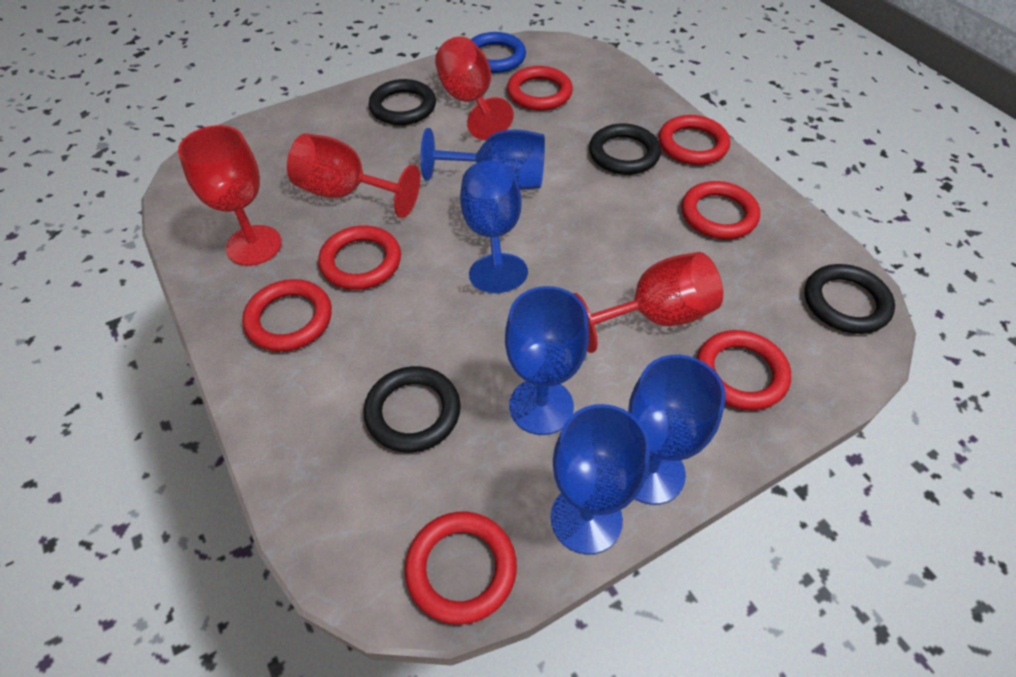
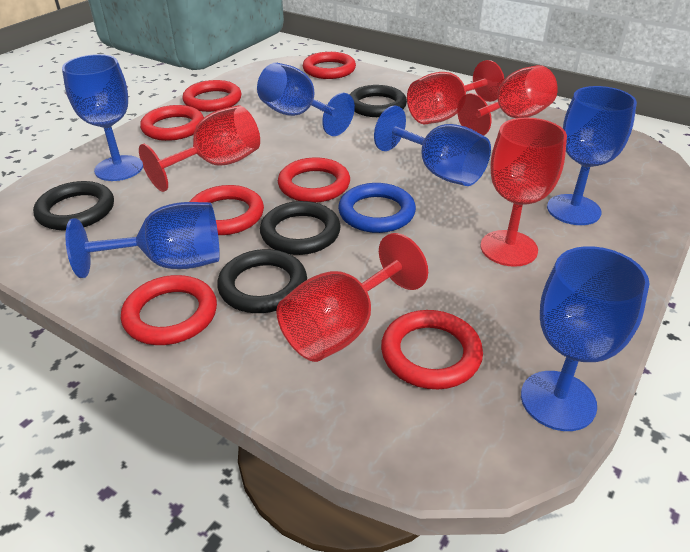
blue goblet: 5 -> 6
red goblet: 4 -> 5

